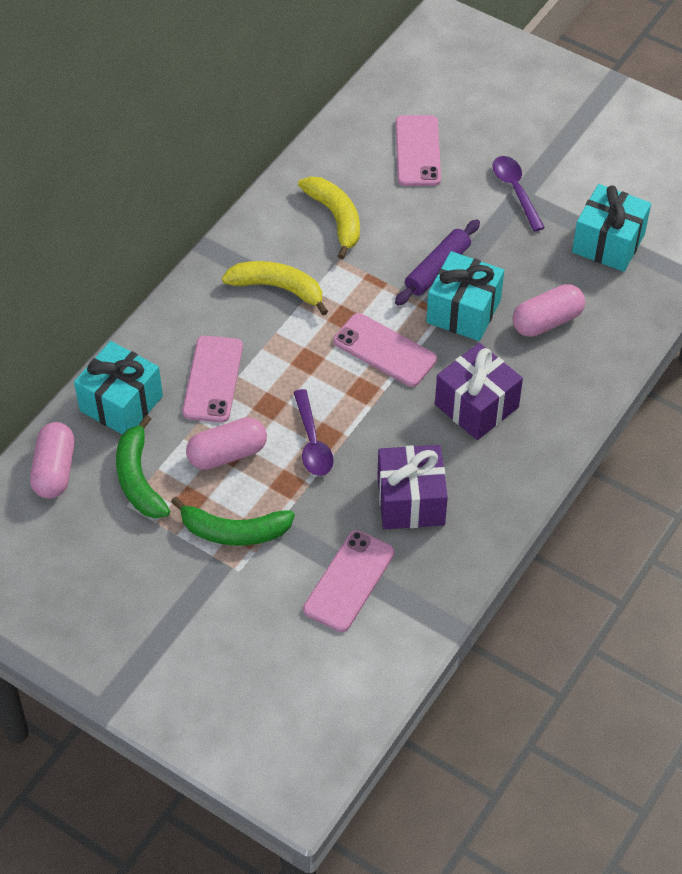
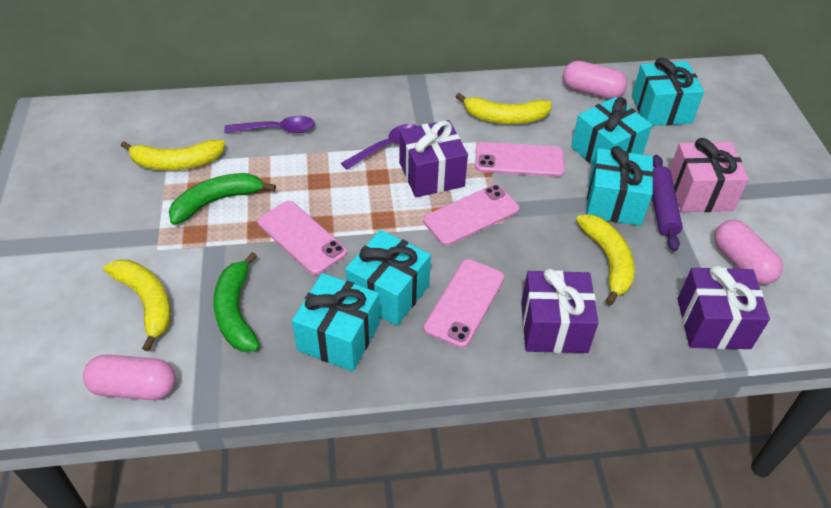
pink gift: 0 -> 1
purple gift: 2 -> 3
turquoise gift: 3 -> 5
yellow banana: 2 -> 4

